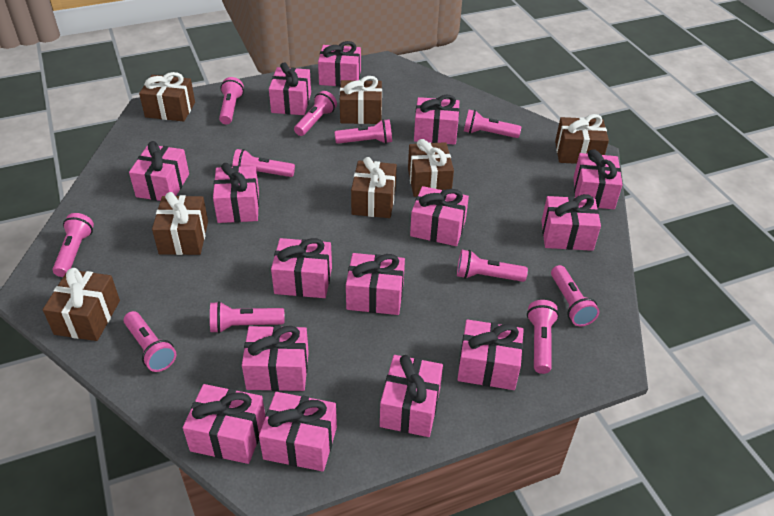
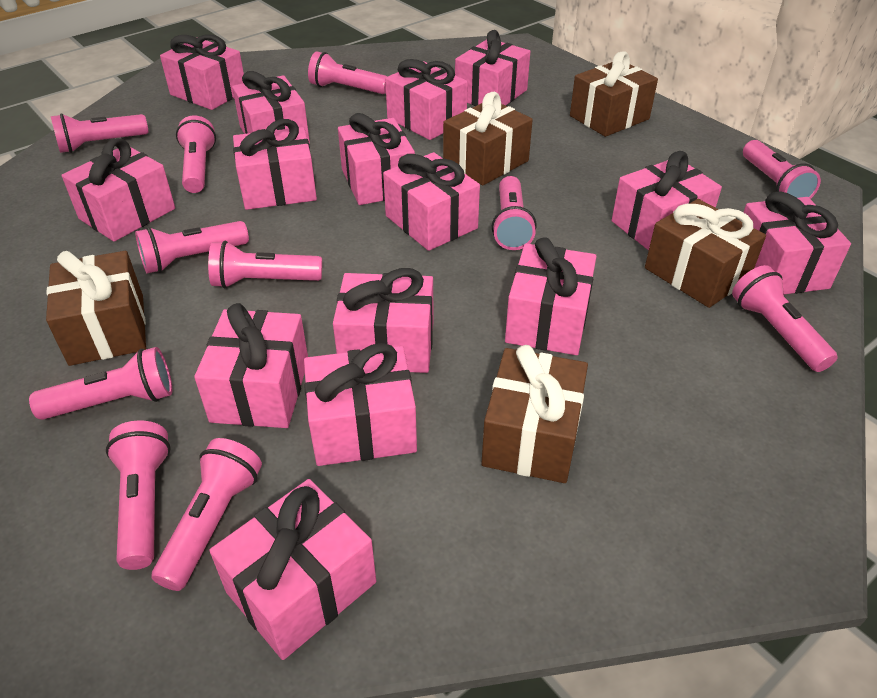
brown gift: 7 -> 5

